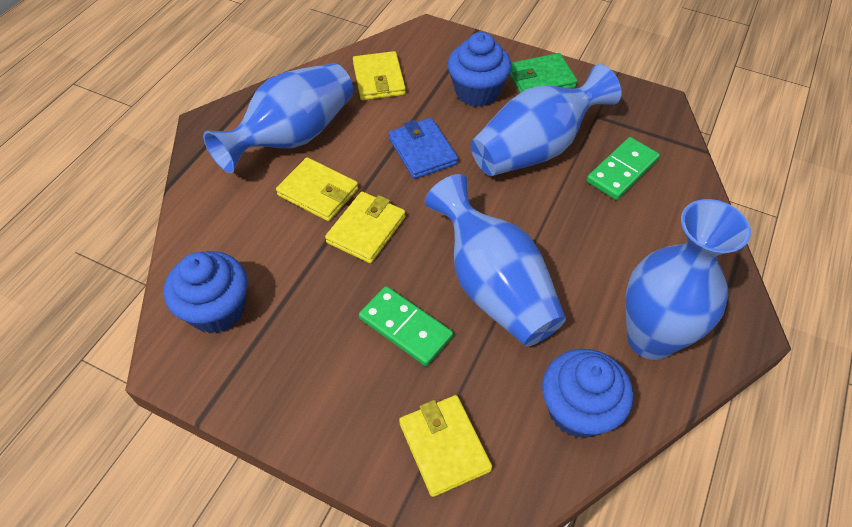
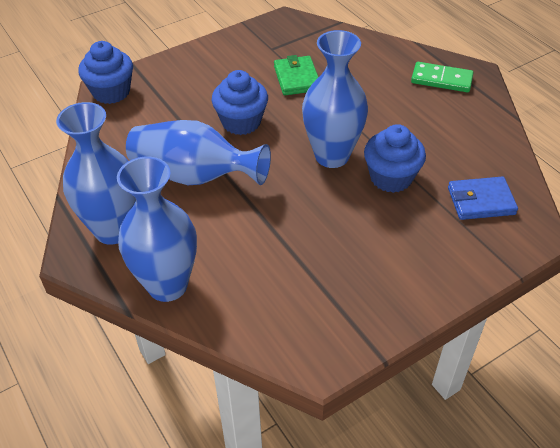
green domino: 2 -> 1
yellow wallet: 4 -> 0

